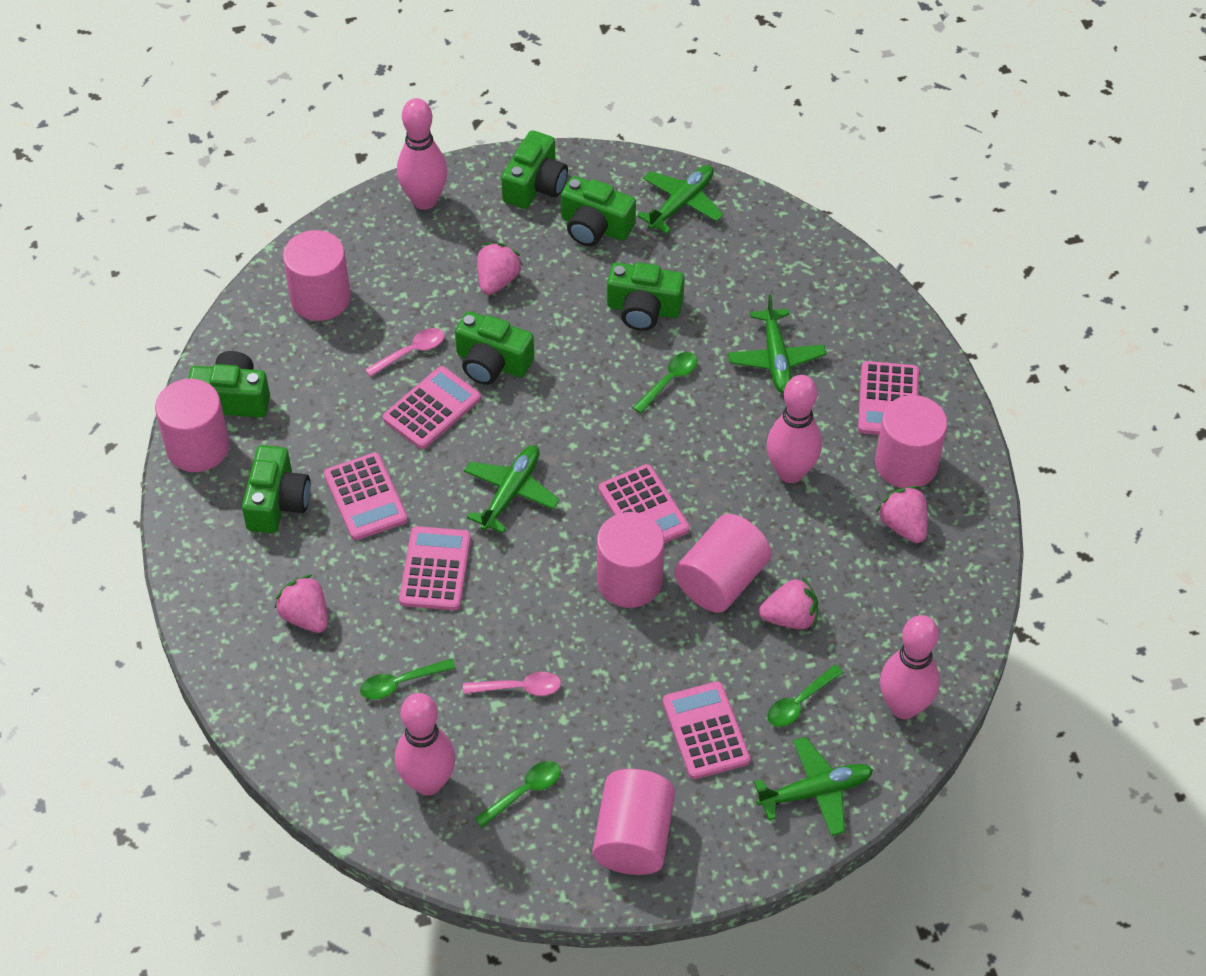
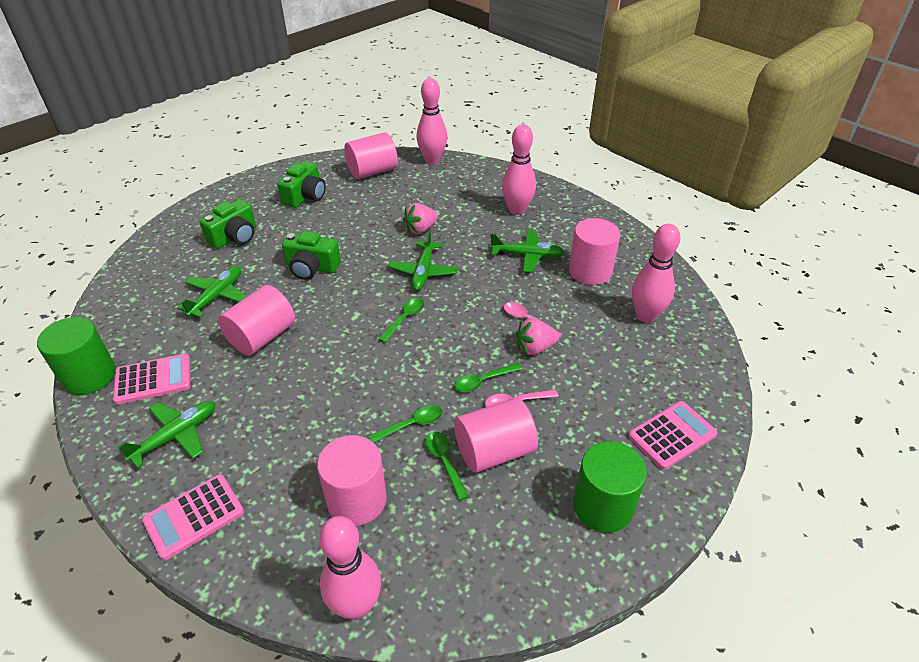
green camera: 6 -> 3
green cylinder: 0 -> 2
pink calculator: 6 -> 3
pink cylinder: 6 -> 5
pink strawberry: 4 -> 2

